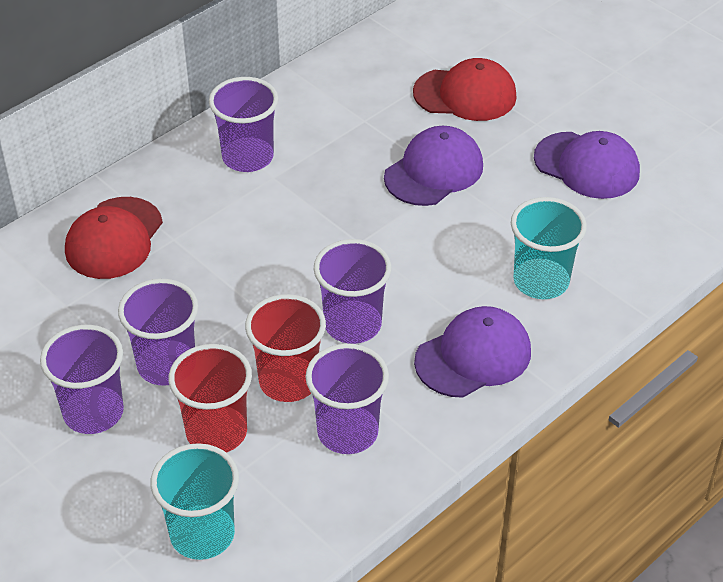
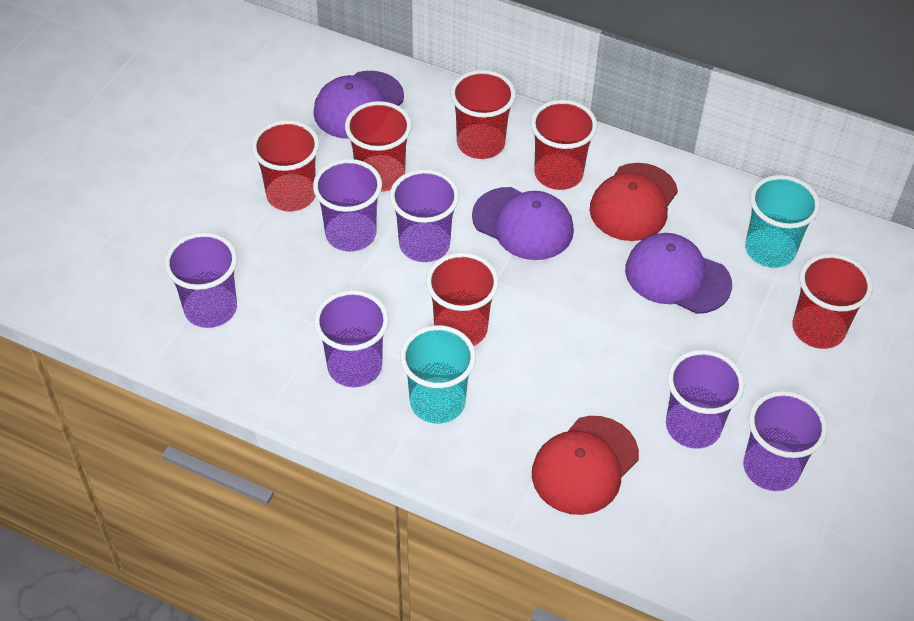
purple cup: 5 -> 6
red cup: 2 -> 6

